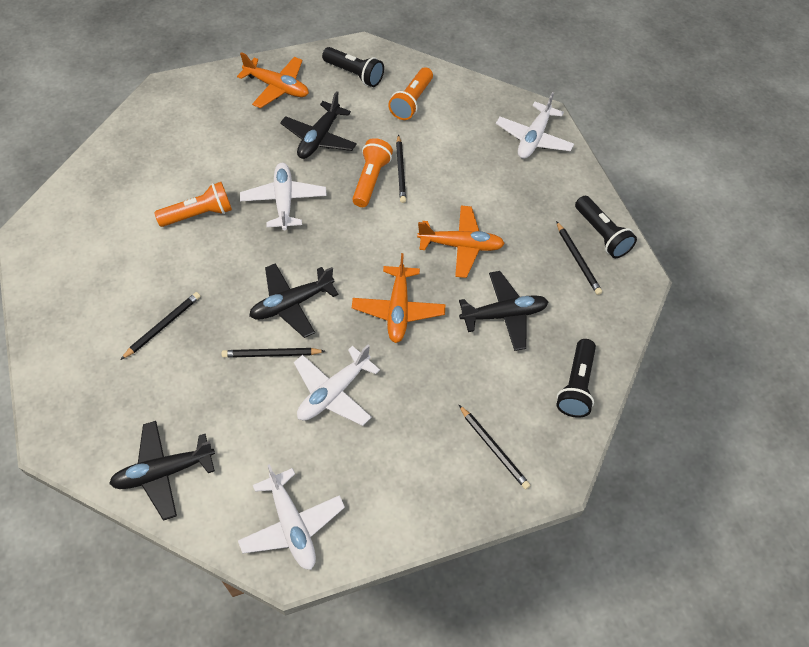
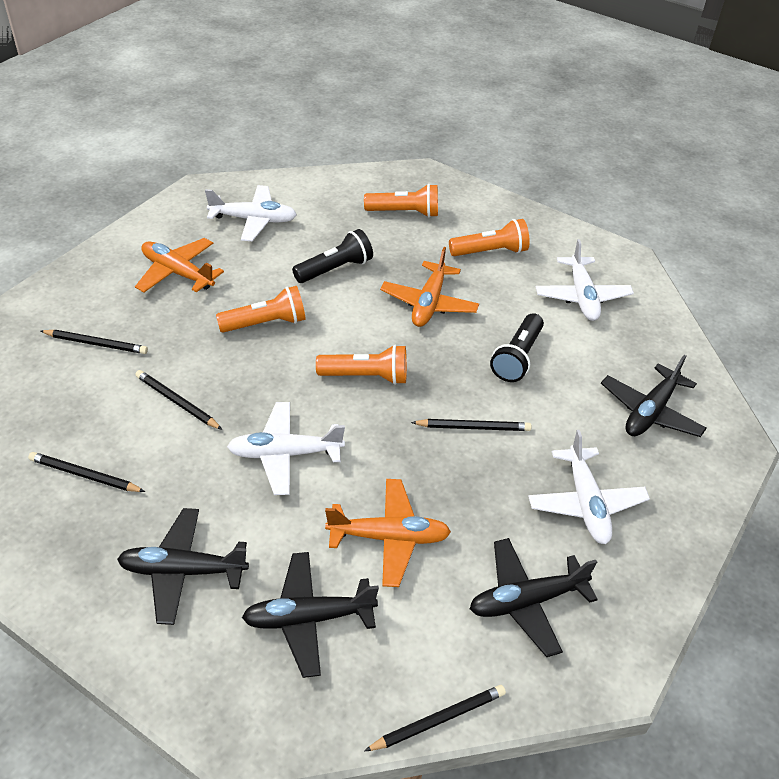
black flashlight: 3 -> 2
orange flashlight: 3 -> 4

